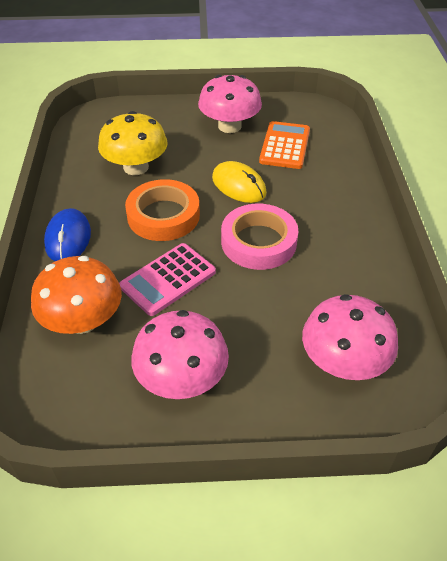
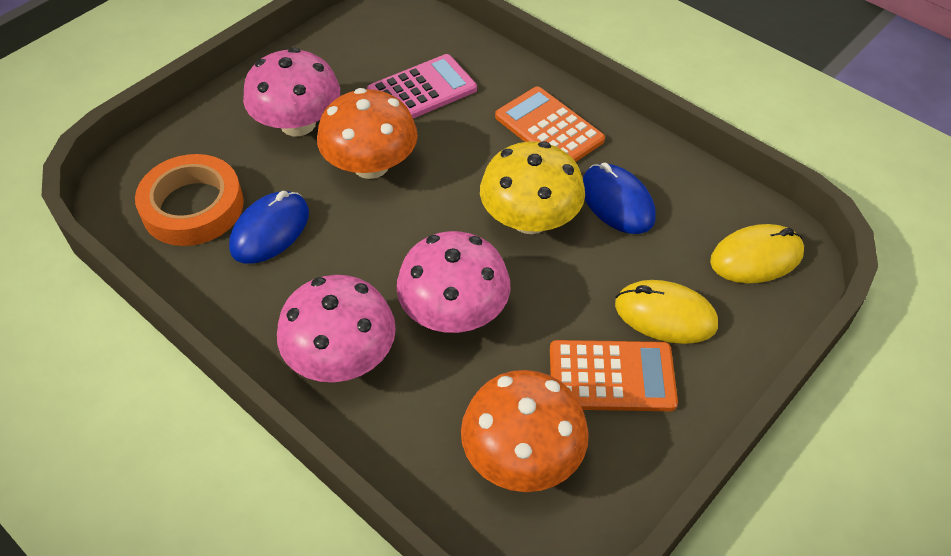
blue mouse: 1 -> 2
orange calculator: 1 -> 2
orange mushroom: 1 -> 2
pink tape: 1 -> 0
yellow mouse: 1 -> 2

